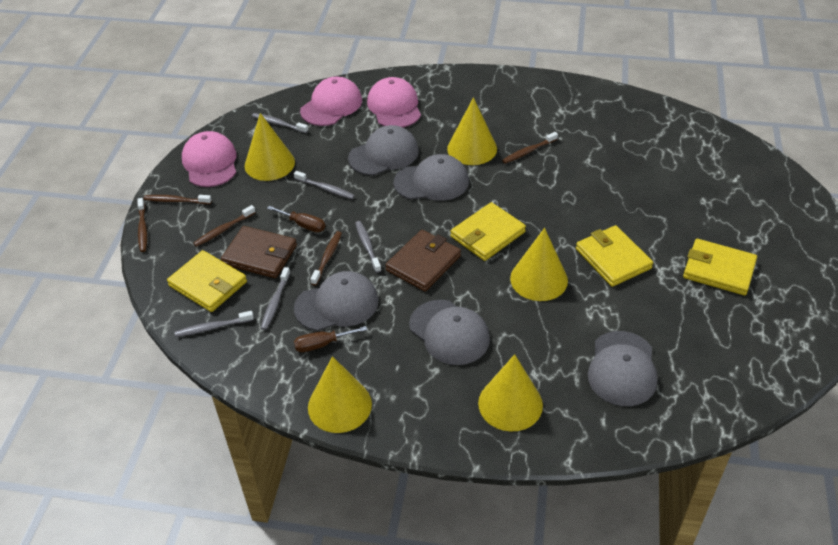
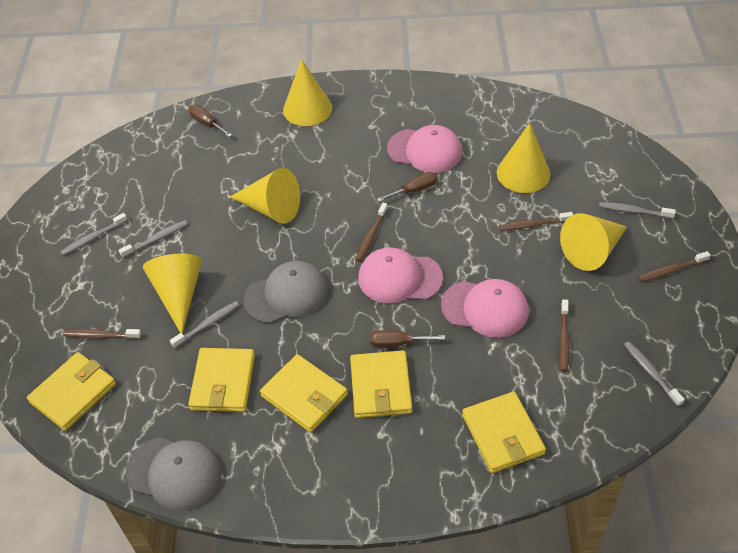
brown screwdriver: 2 -> 3
brown wallet: 2 -> 0
grey cap: 5 -> 2
yellow wallet: 4 -> 5

